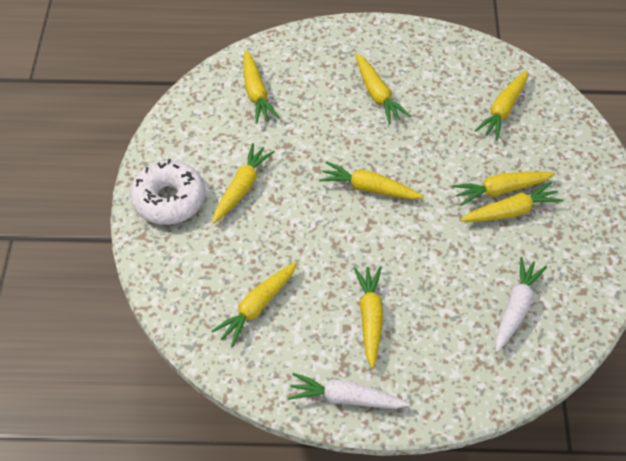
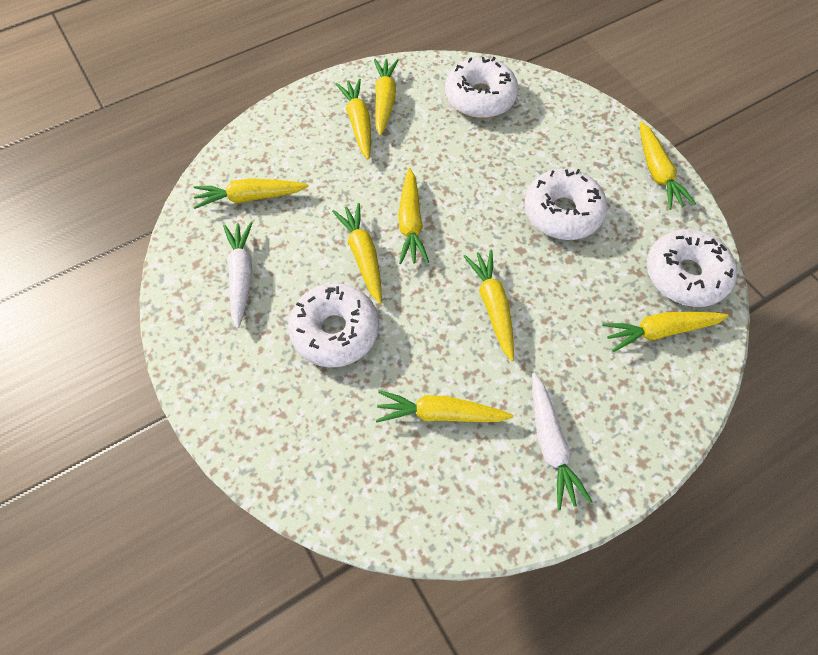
white donut: 1 -> 4

